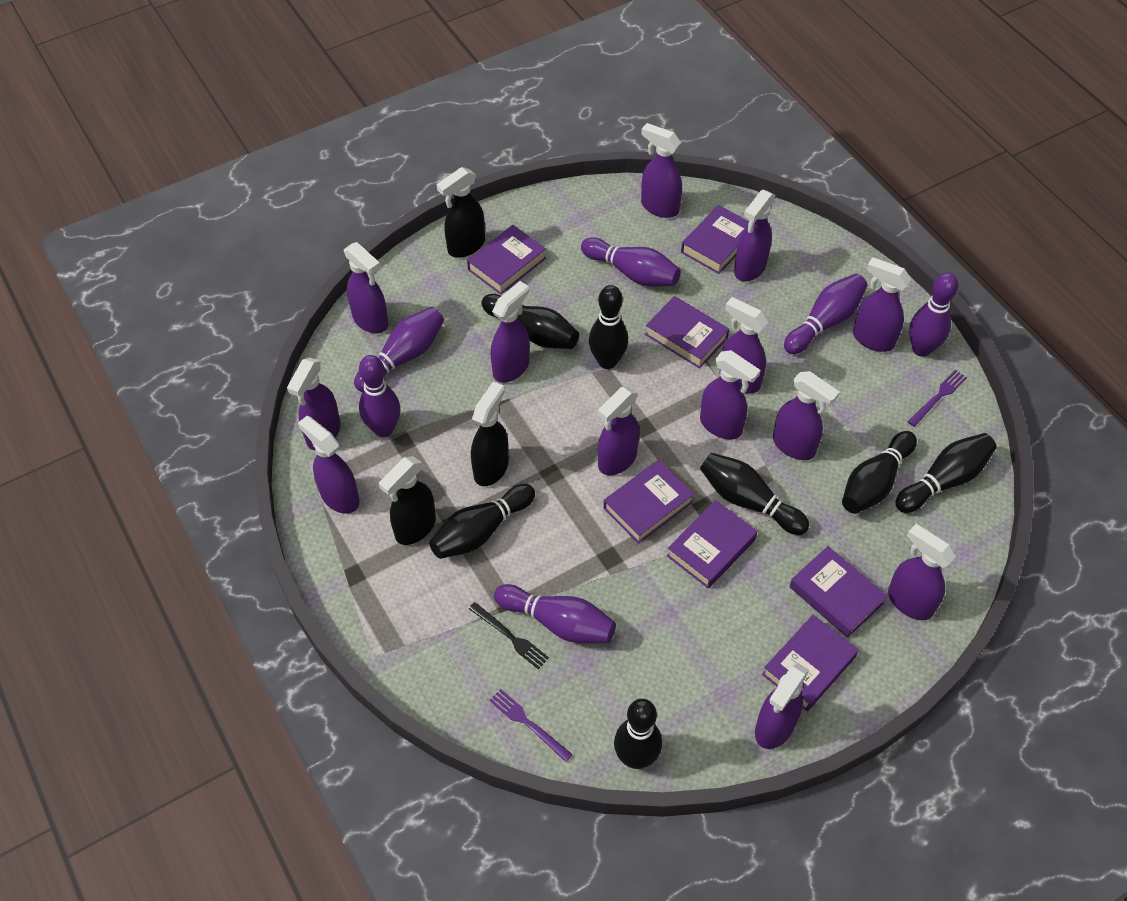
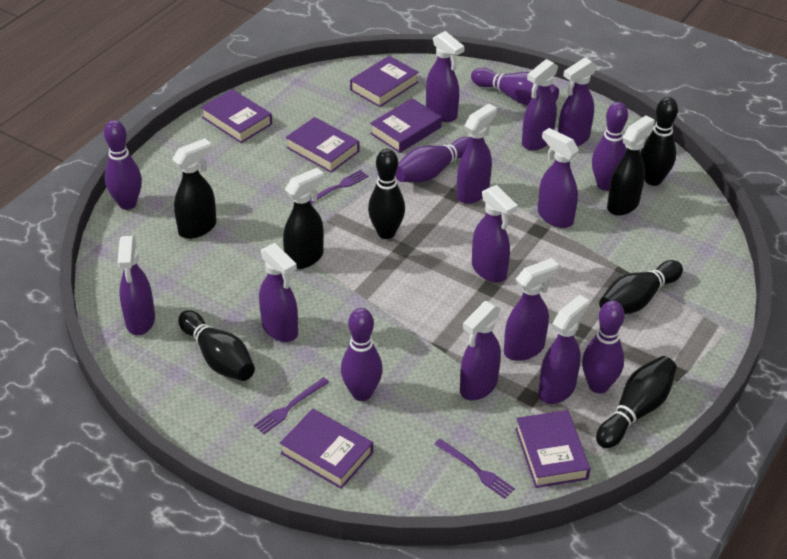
black bowling pin: 7 -> 5
black fork: 1 -> 0
purple book: 7 -> 6
purple fork: 2 -> 3
purple spray bottle: 13 -> 11

